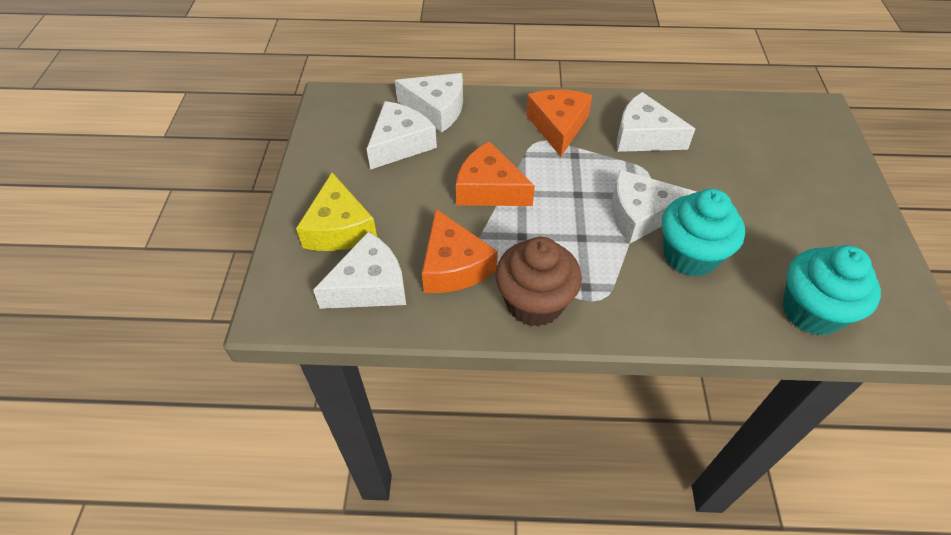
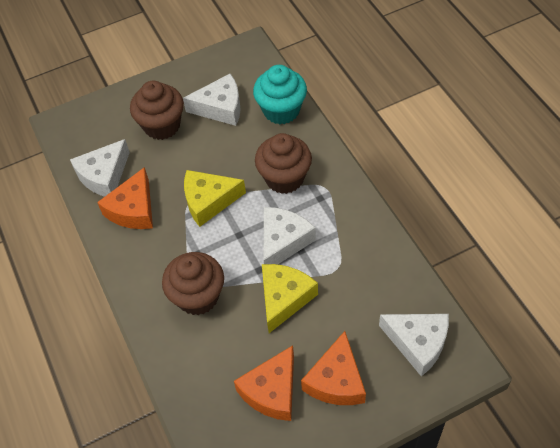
brown cupcake: 1 -> 3
turquoise cupcake: 2 -> 1
white cheese: 5 -> 4
yellow cheese: 1 -> 2

